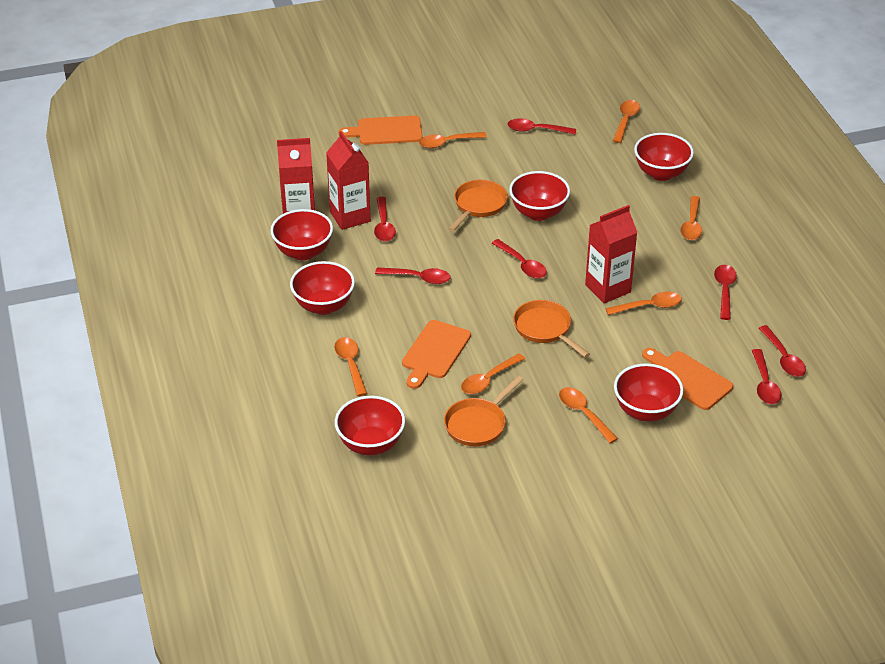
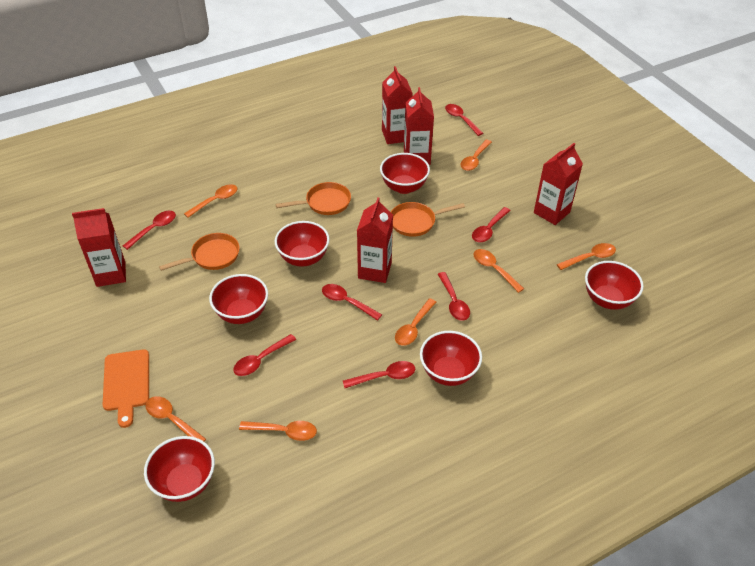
orange cutting board: 3 -> 1
red carton: 3 -> 5

